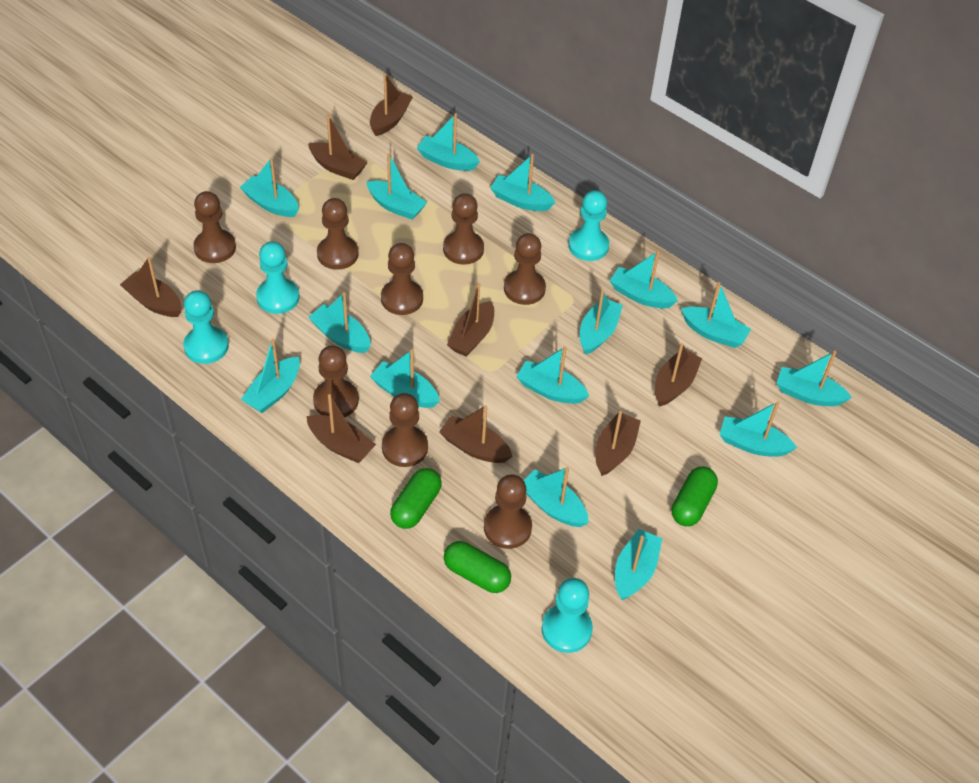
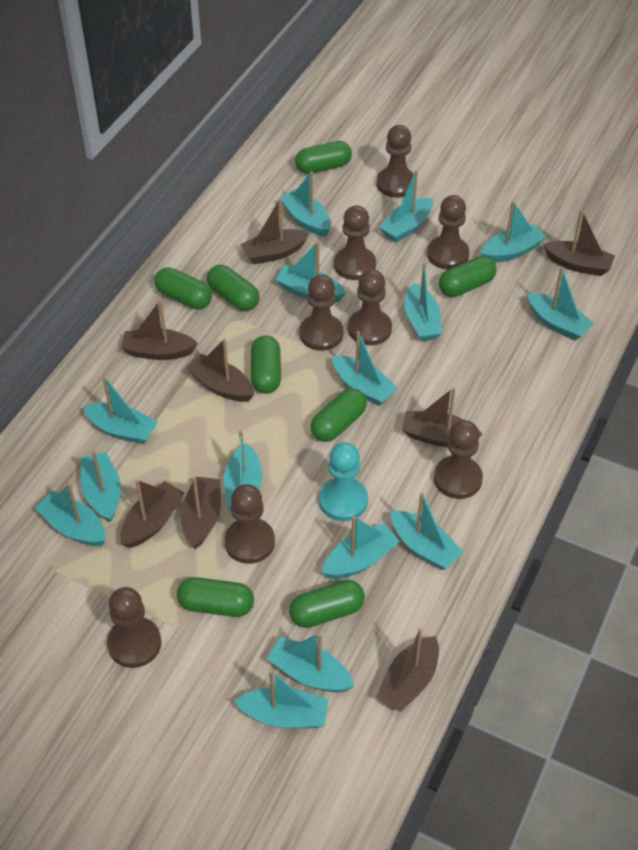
green capsule: 3 -> 8
turquoise pawn: 4 -> 1

